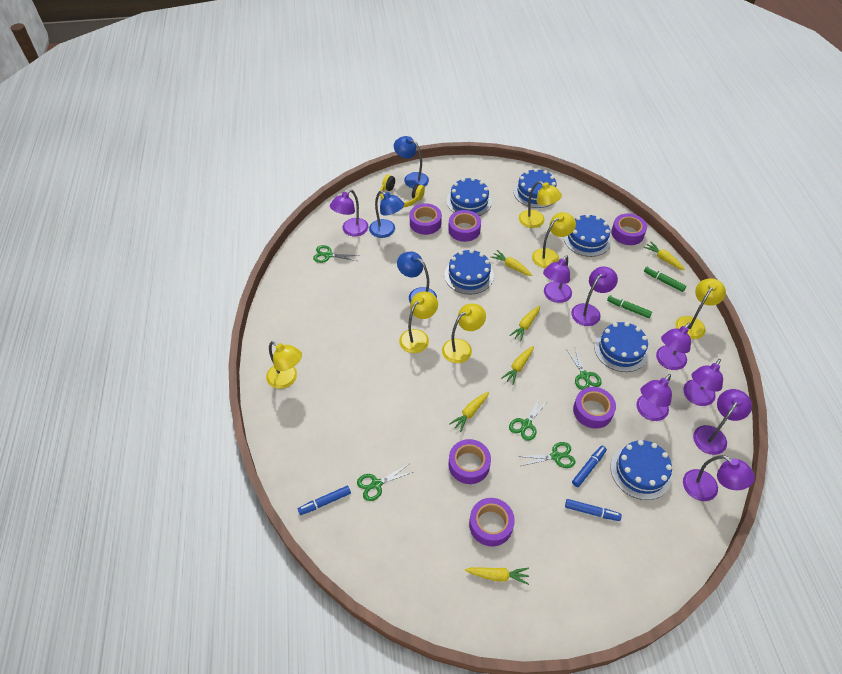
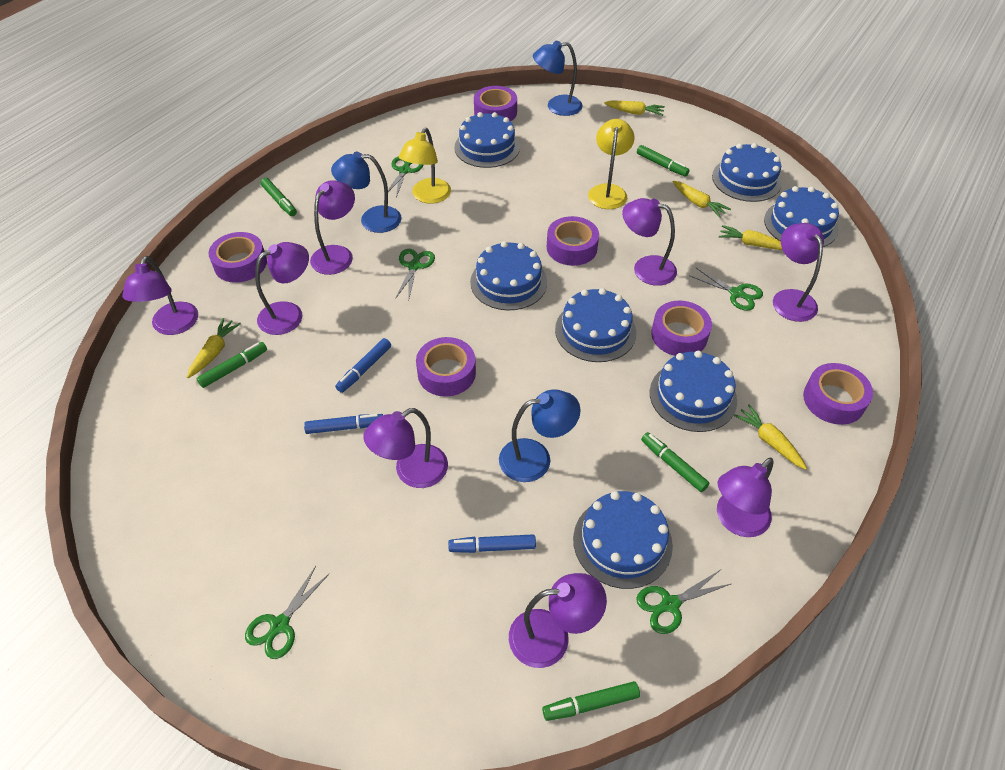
blue cake: 6 -> 7
green marker: 2 -> 5
yellow carrot: 6 -> 5
yellow headphones: 1 -> 0
yellow lamp: 6 -> 2

